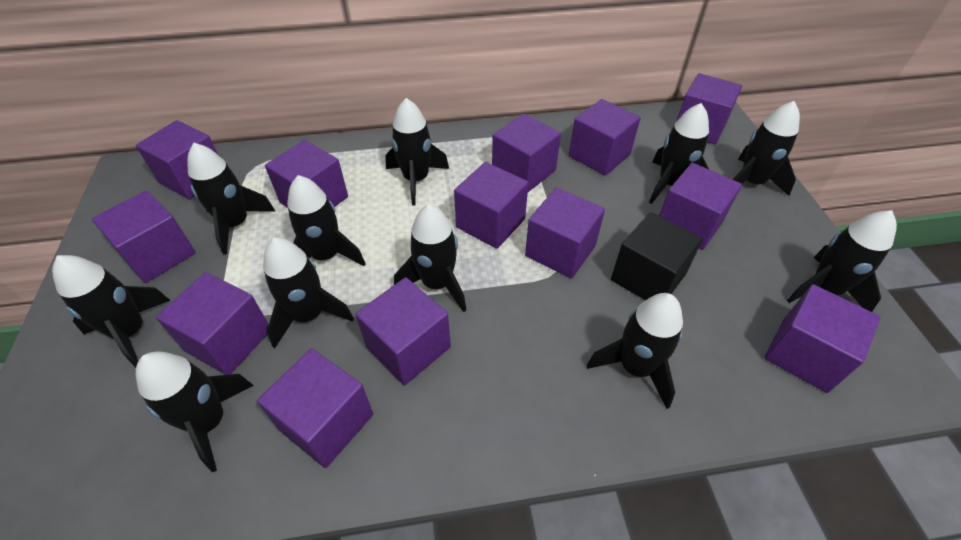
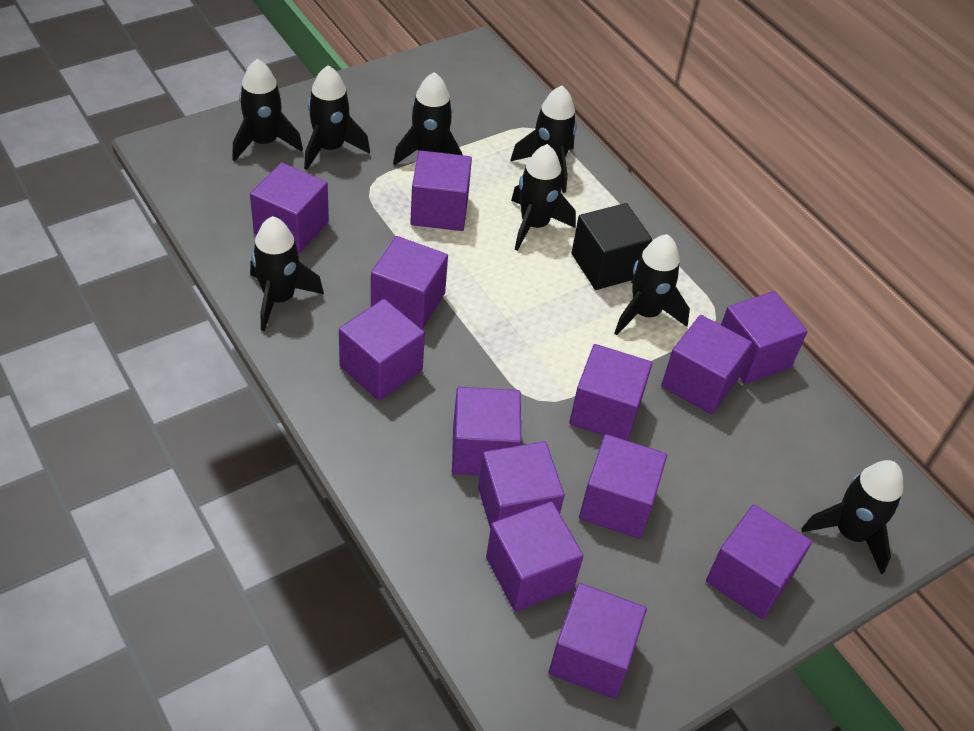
black rocket: 11 -> 8

